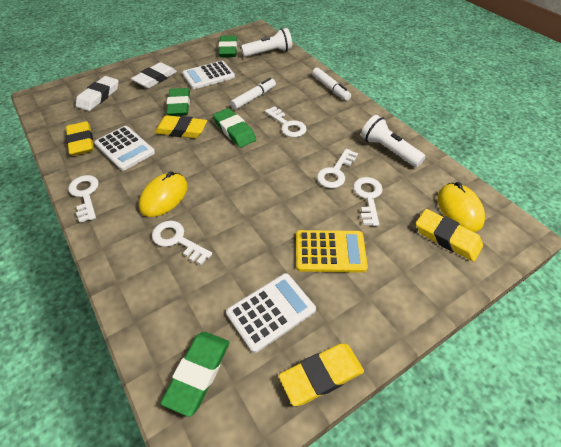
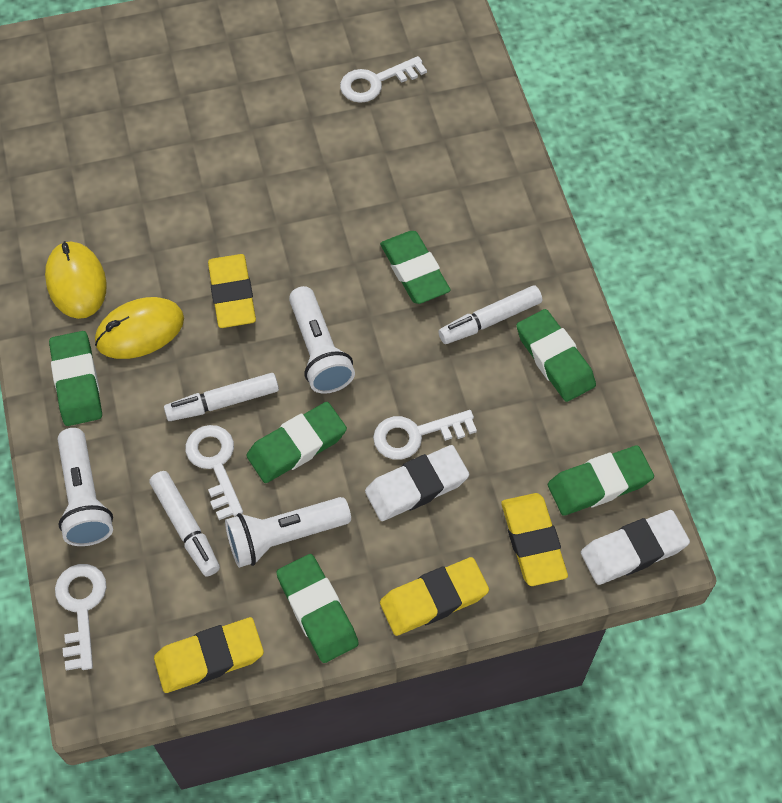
green eraser: 4 -> 6
white calculator: 3 -> 0
white flashlight: 2 -> 3
white key: 5 -> 4
white marker: 2 -> 3
yellow calculator: 1 -> 0

